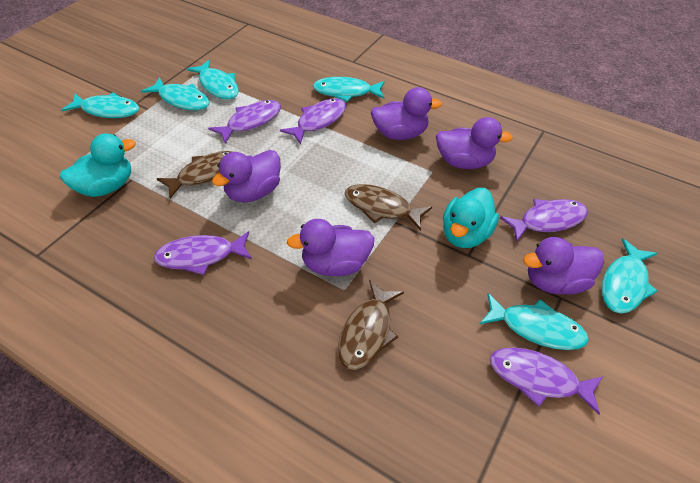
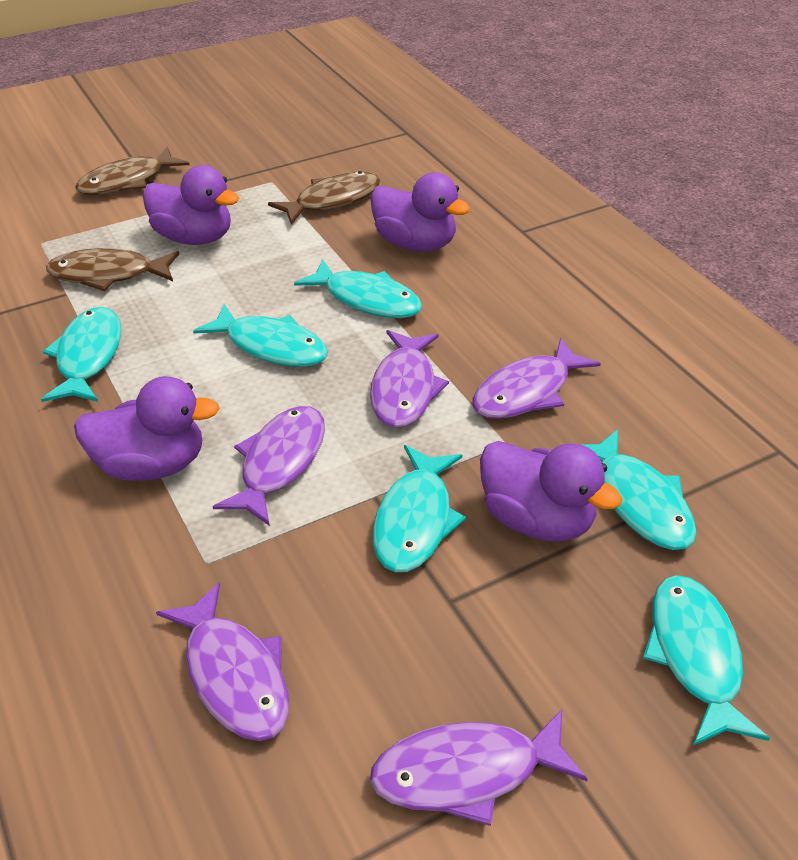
purple duck: 5 -> 4
turquoise duck: 2 -> 0

